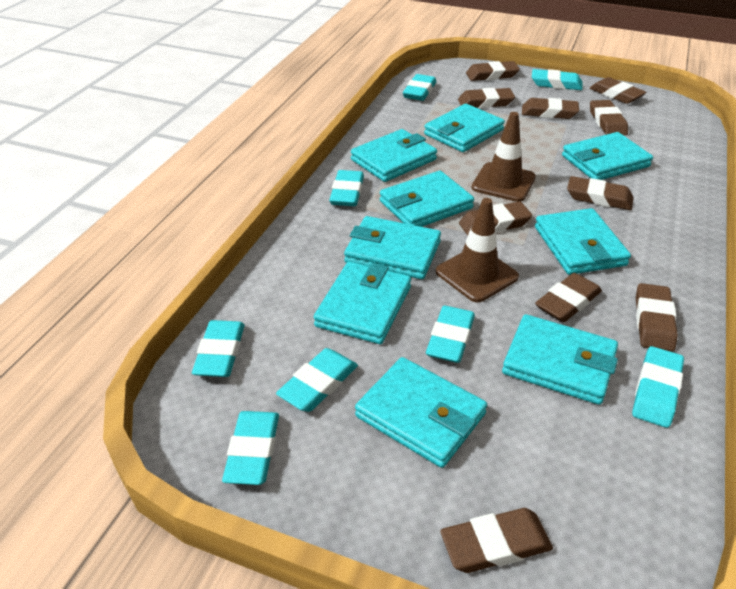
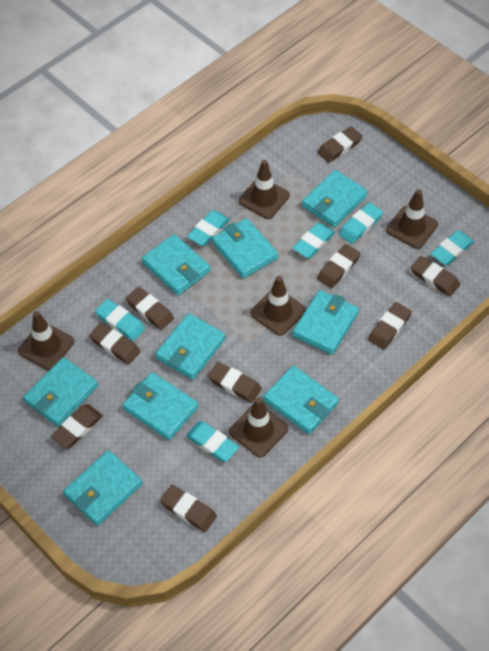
brown eraser: 10 -> 9
brown traffic cone: 2 -> 5
turquoise eraser: 8 -> 6

